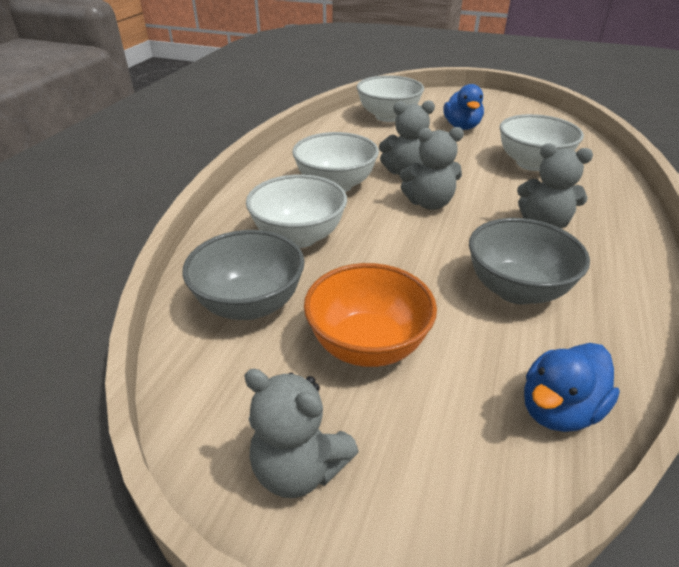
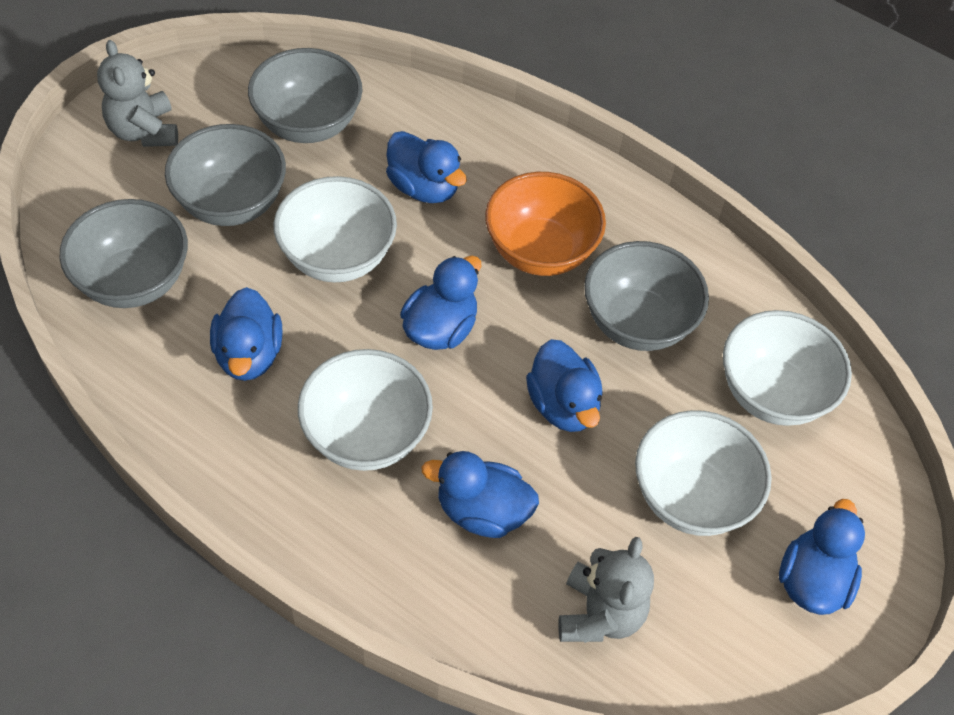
blue duck: 2 -> 6
grey bowl: 2 -> 4
grey teddy bear: 4 -> 2

